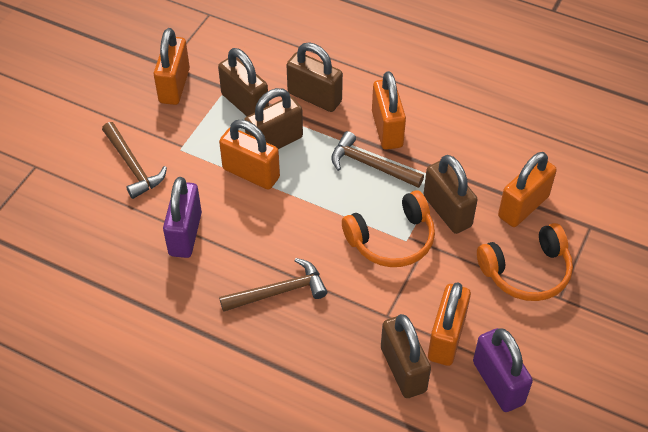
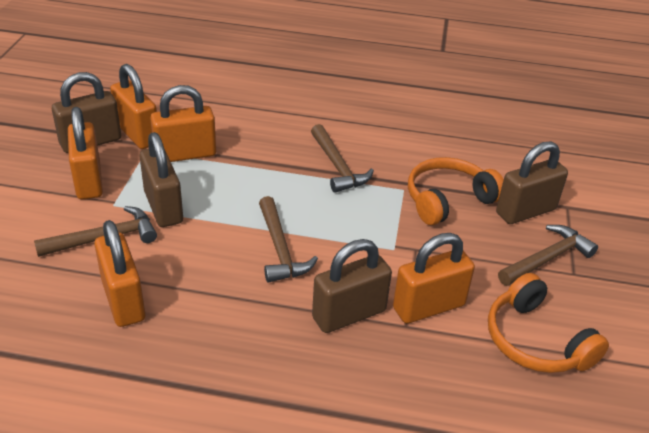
brown hammer: 3 -> 4
brown padlock: 5 -> 4
purple padlock: 2 -> 0

